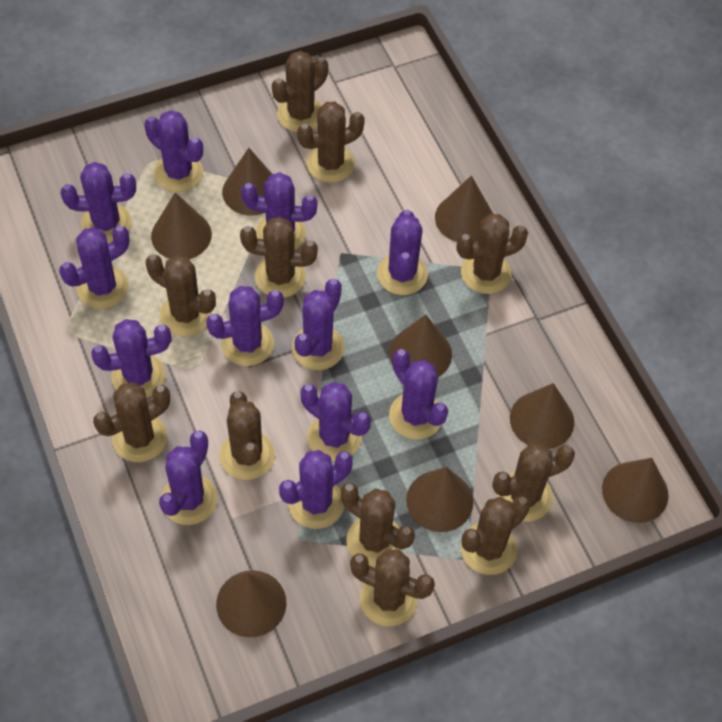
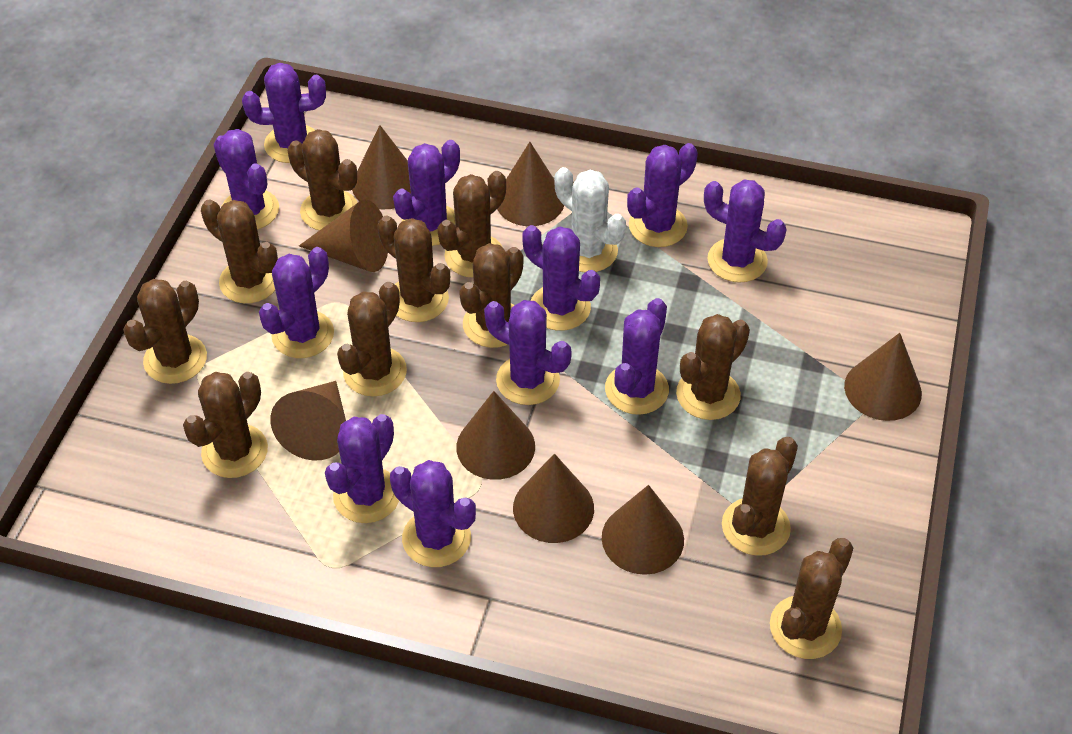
purple cactus: 12 -> 11
white cactus: 0 -> 1

